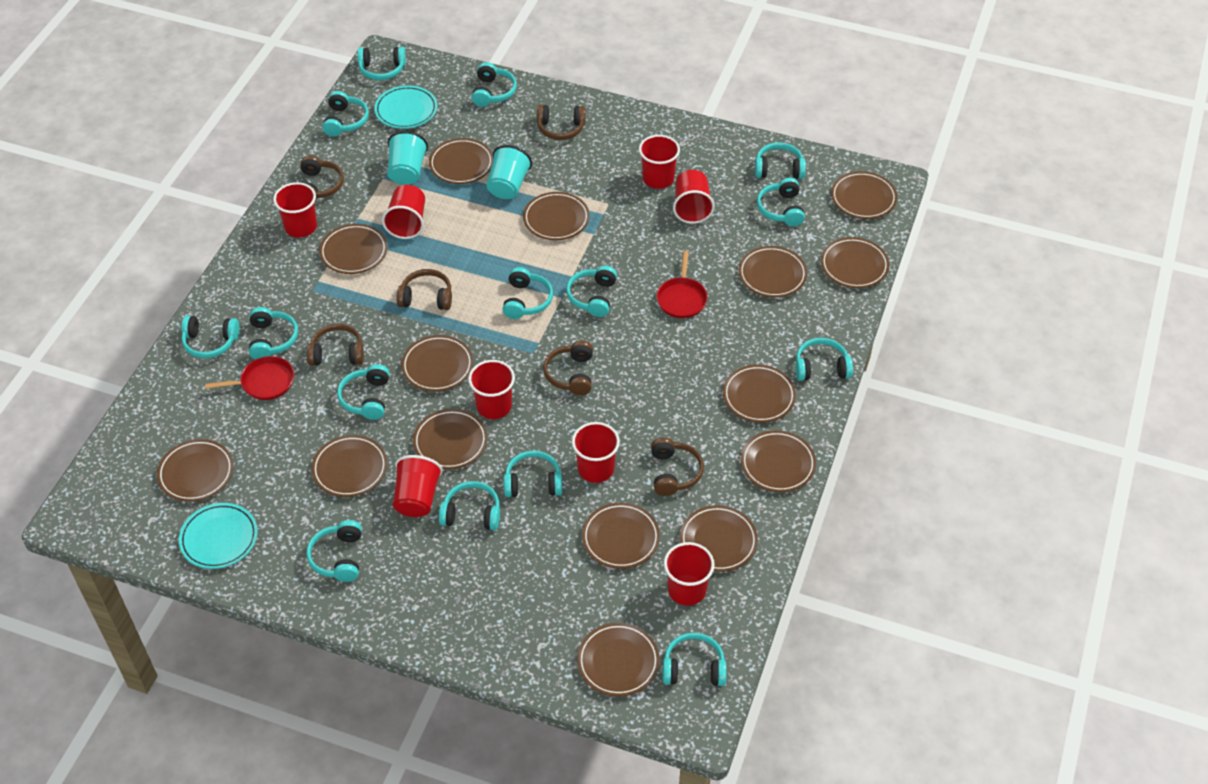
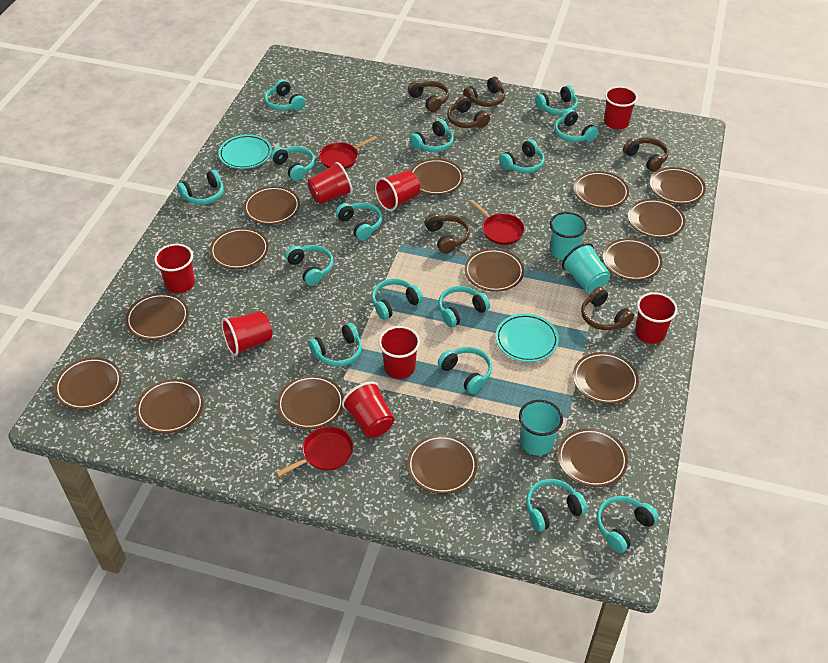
red pan: 2 -> 3
turquoise cup: 2 -> 3

